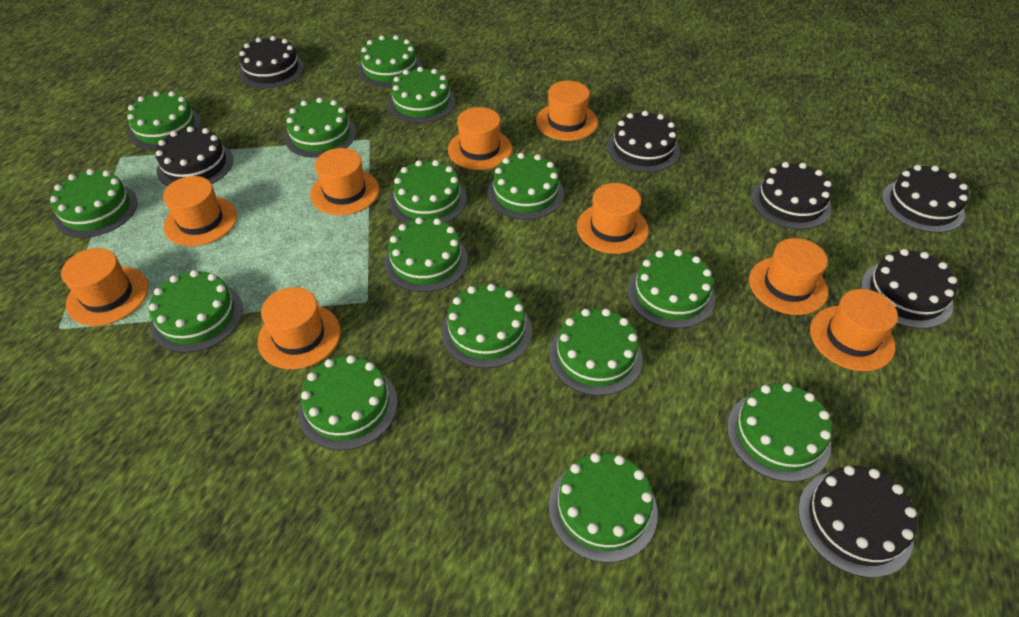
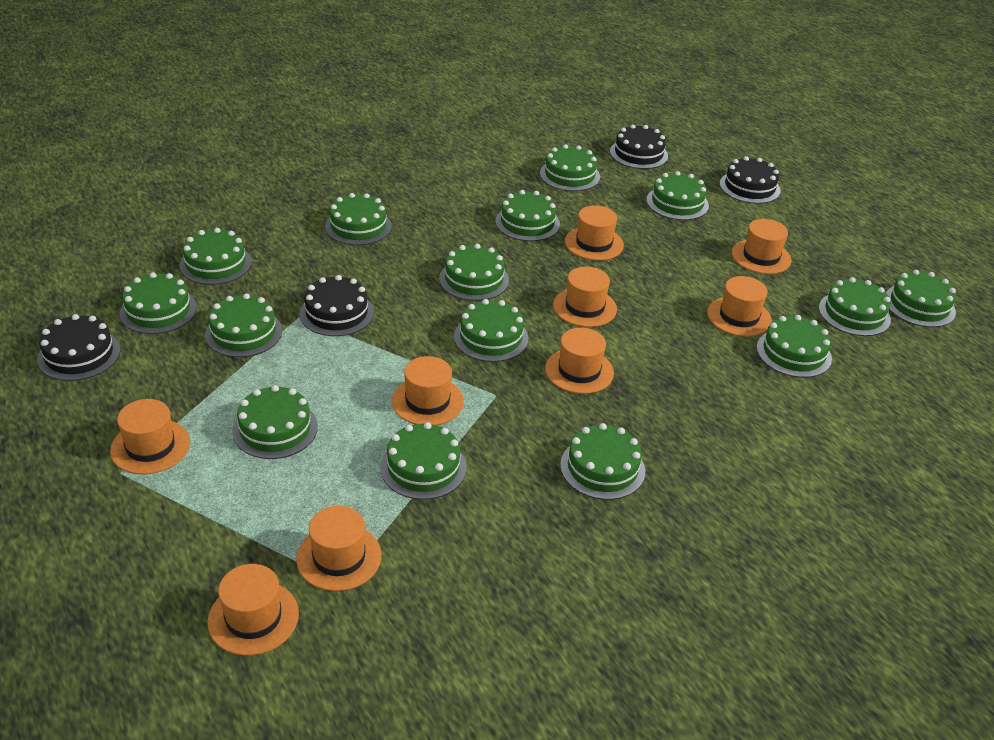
black cake: 7 -> 4

